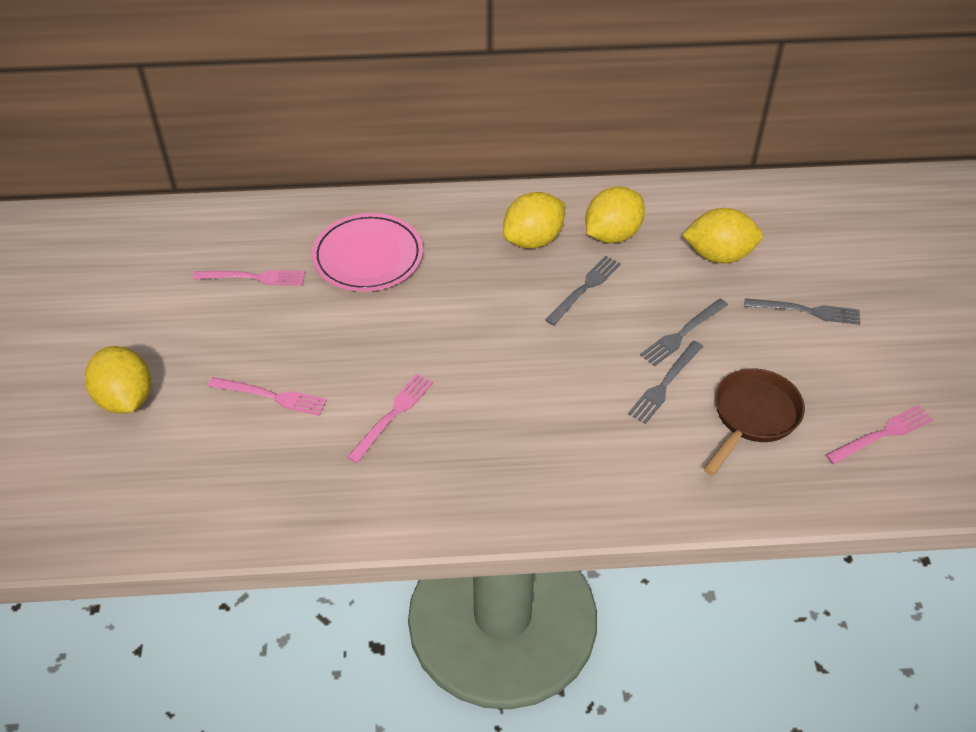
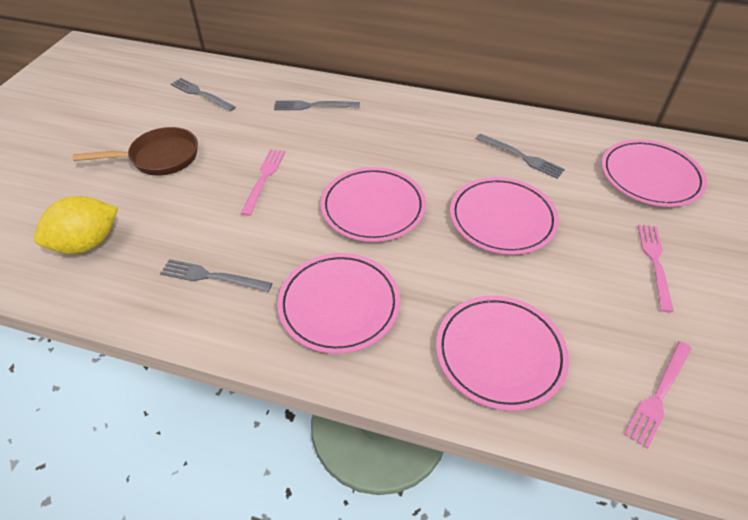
pink fork: 4 -> 3
pink plate: 1 -> 5
yellow lemon: 4 -> 1

